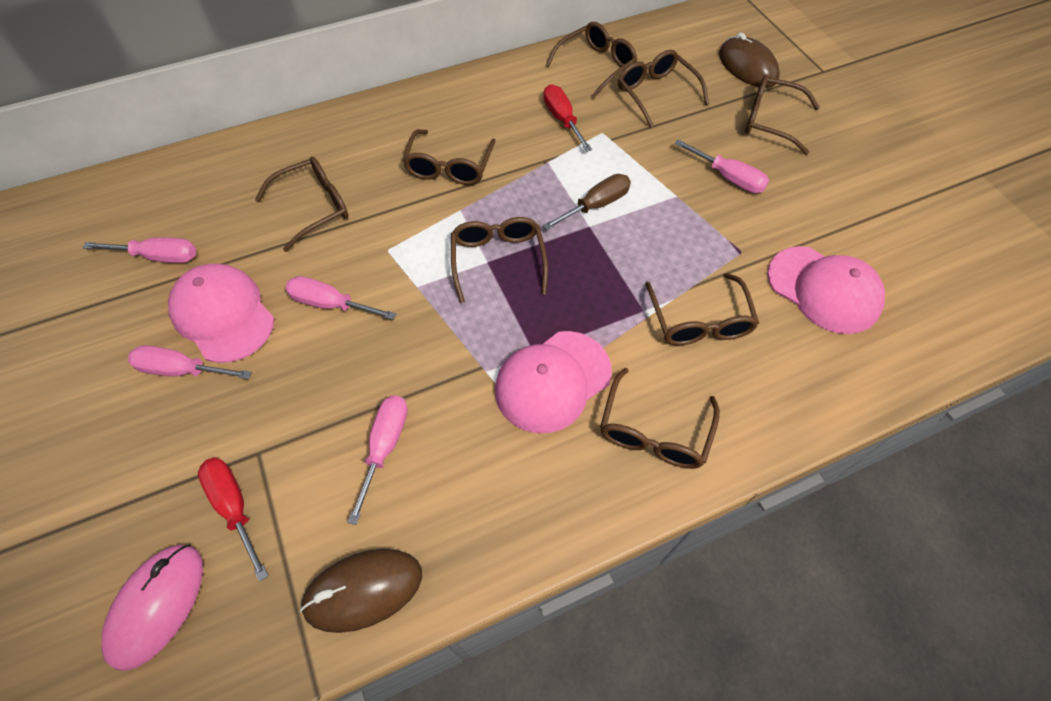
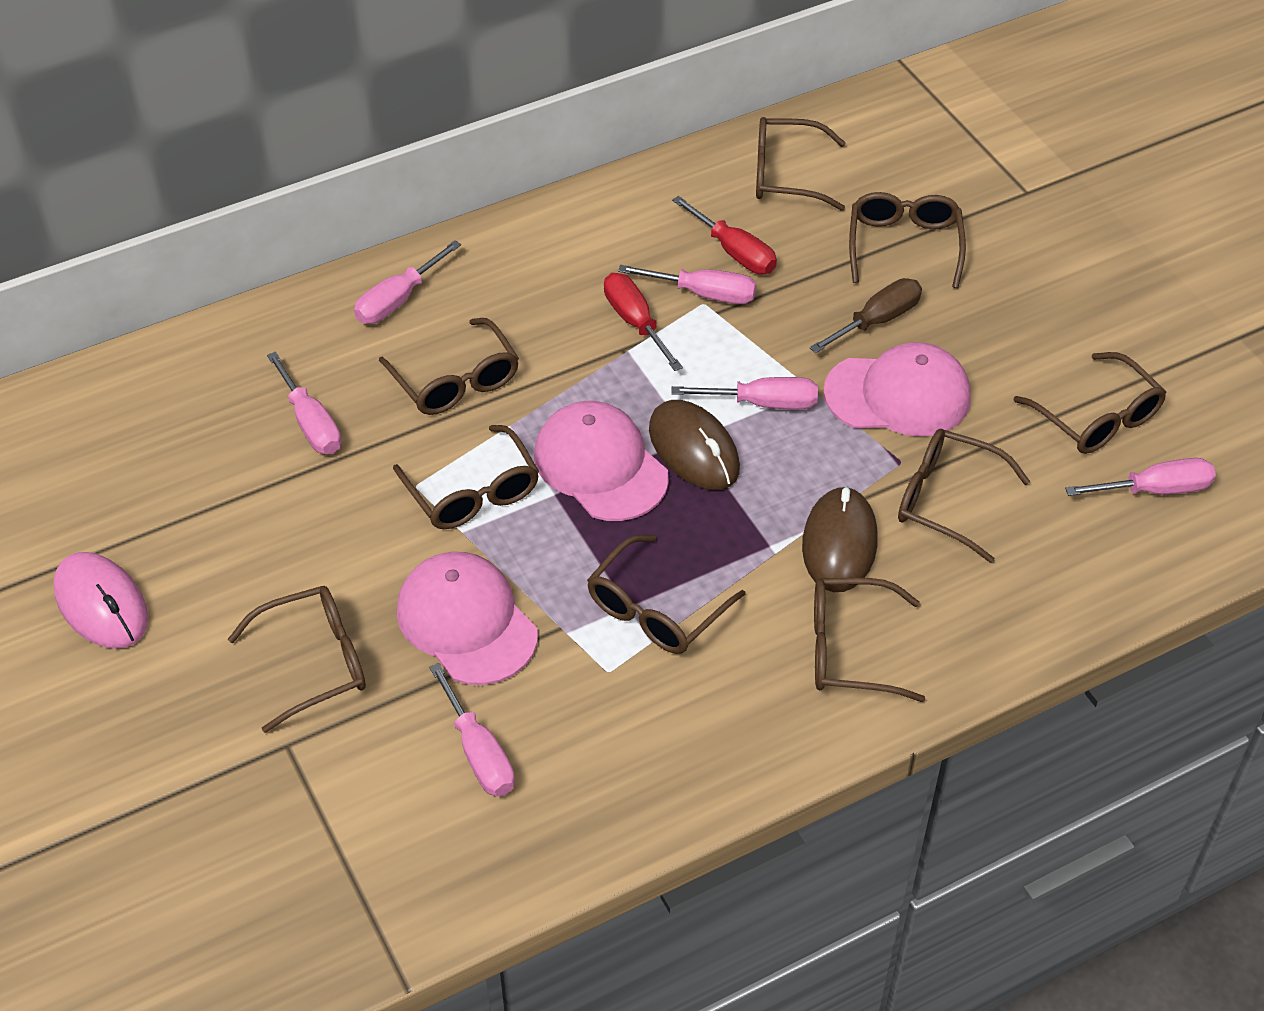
brown glasses: 8 -> 9
pink screwdriver: 5 -> 6

